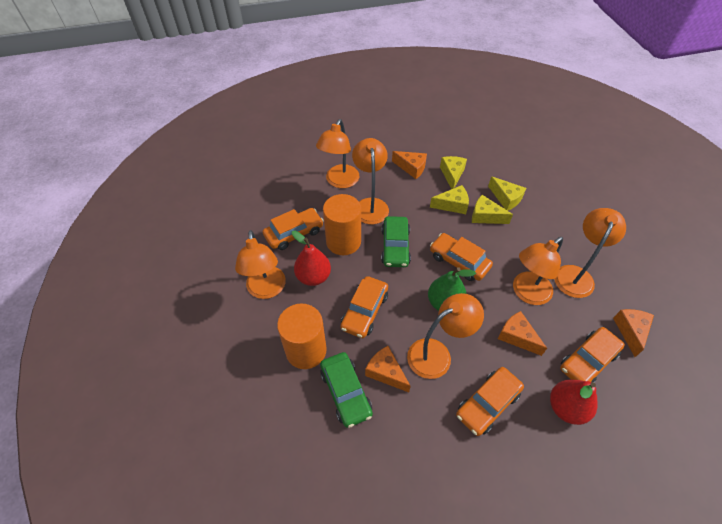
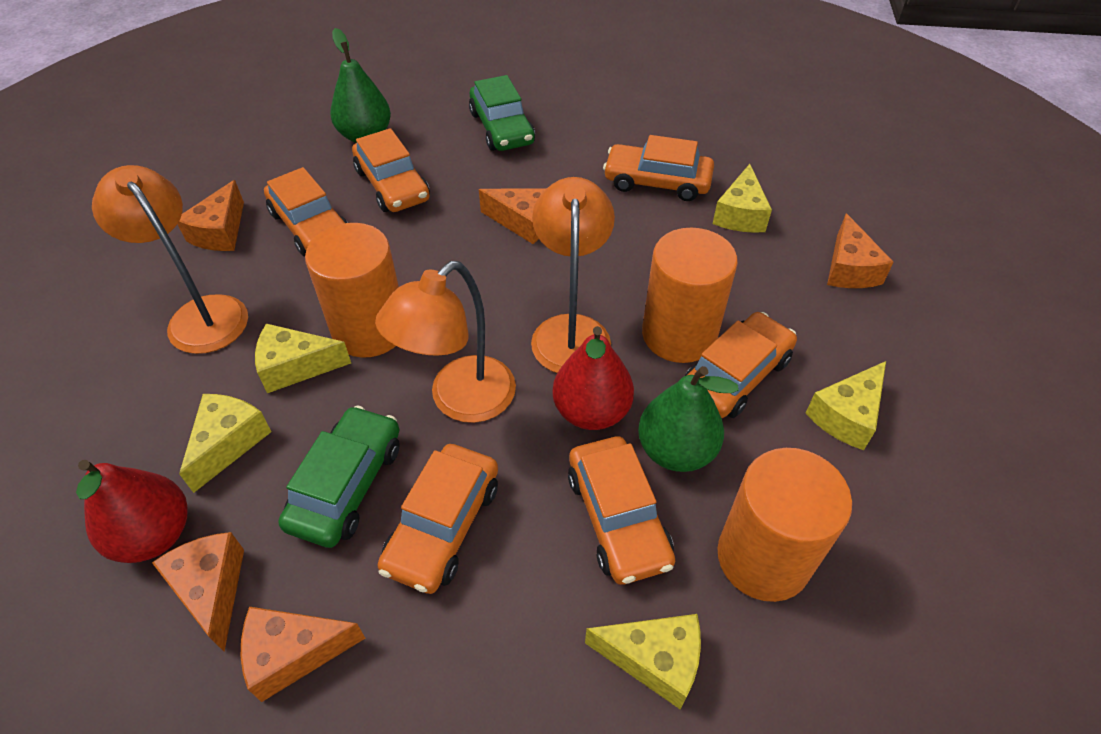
green pear: 1 -> 2
orange car: 5 -> 6
orange cheese: 4 -> 5
orange cylinder: 2 -> 3
orange lamp: 6 -> 3
yellow cheese: 4 -> 5

